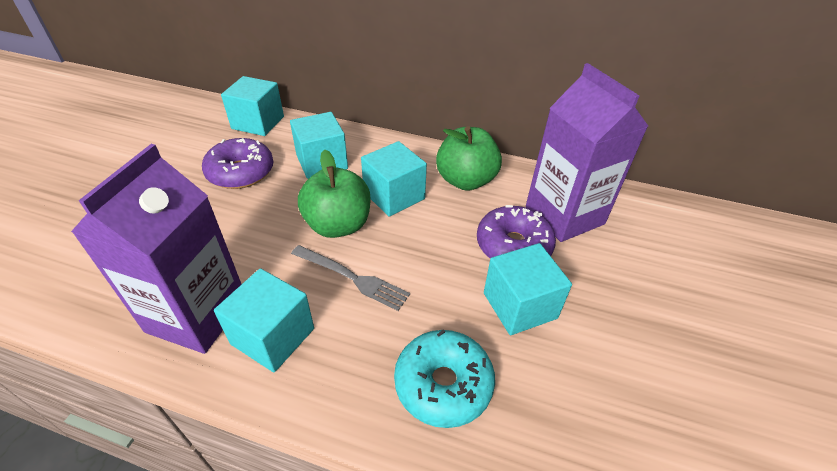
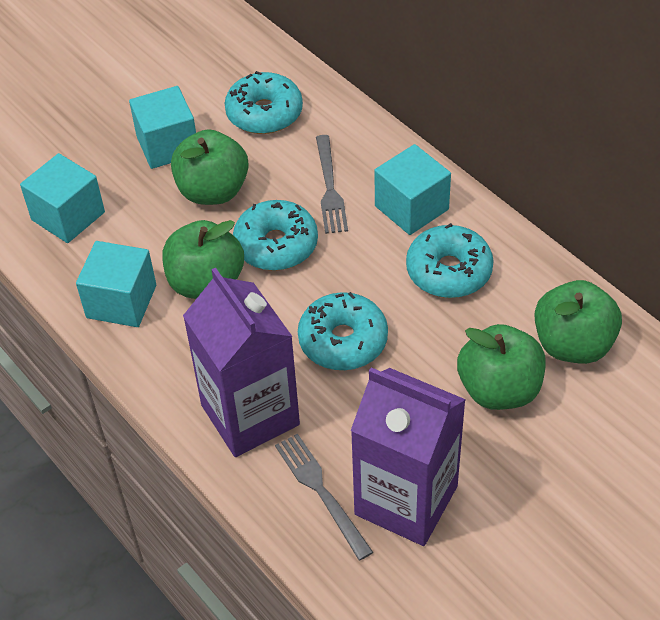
green apple: 2 -> 4
grey fork: 1 -> 2
purple donut: 2 -> 0
turquoise cube: 5 -> 4
turquoise donut: 1 -> 4

